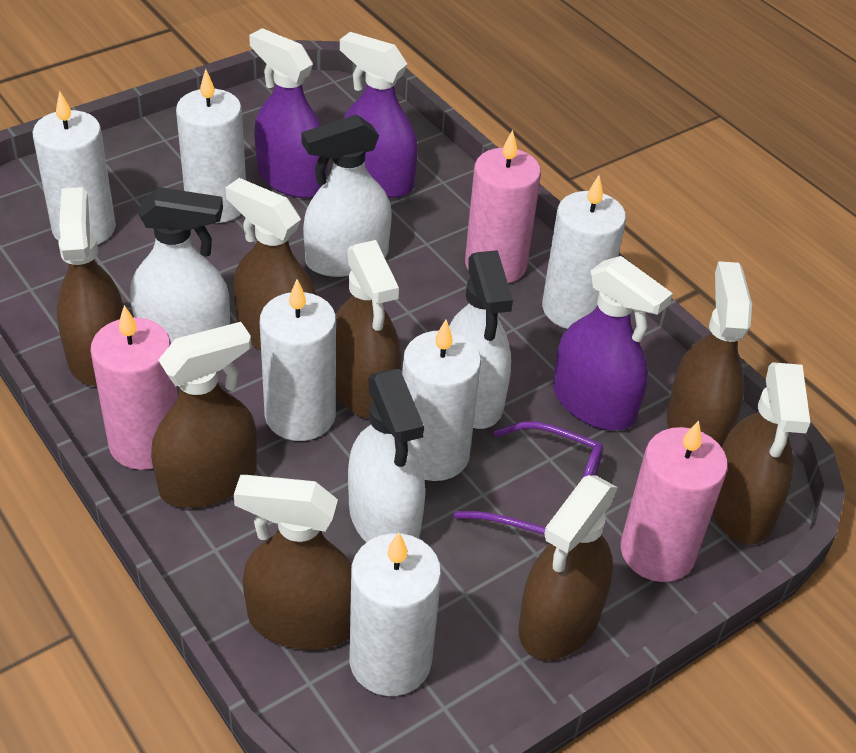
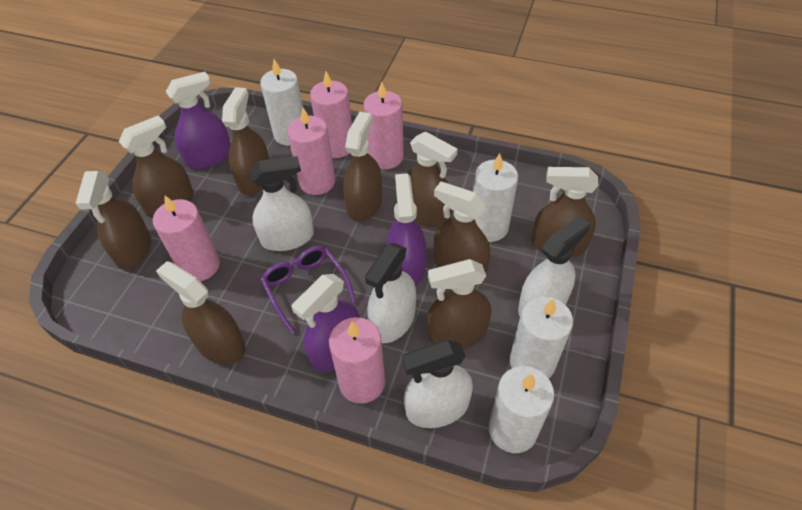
brown spray bottle: 8 -> 9
pink candle: 3 -> 5
white candle: 6 -> 4

